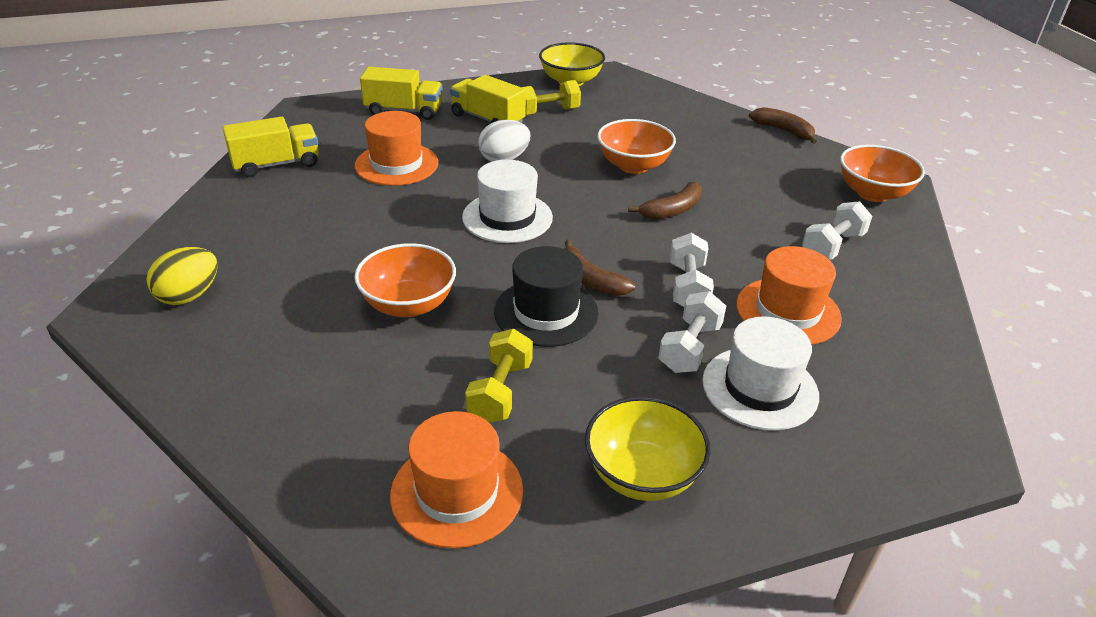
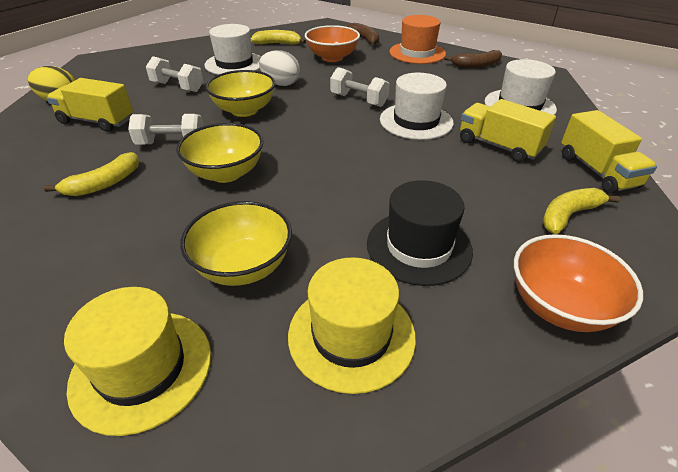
brown banana: 3 -> 2
orange bowl: 3 -> 2
orange hat: 3 -> 1
white hat: 2 -> 3
yellow banana: 0 -> 3
yellow bowl: 2 -> 3
yellow dumbbell: 2 -> 0
yellow hat: 0 -> 2

